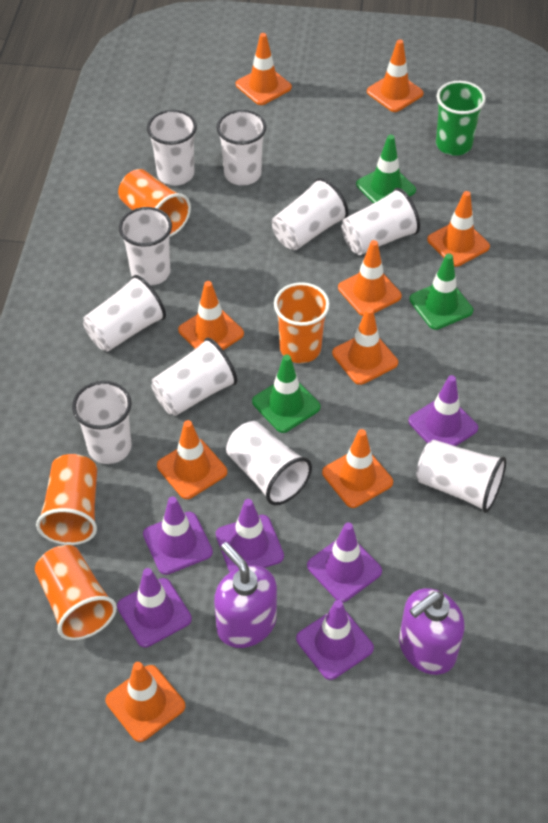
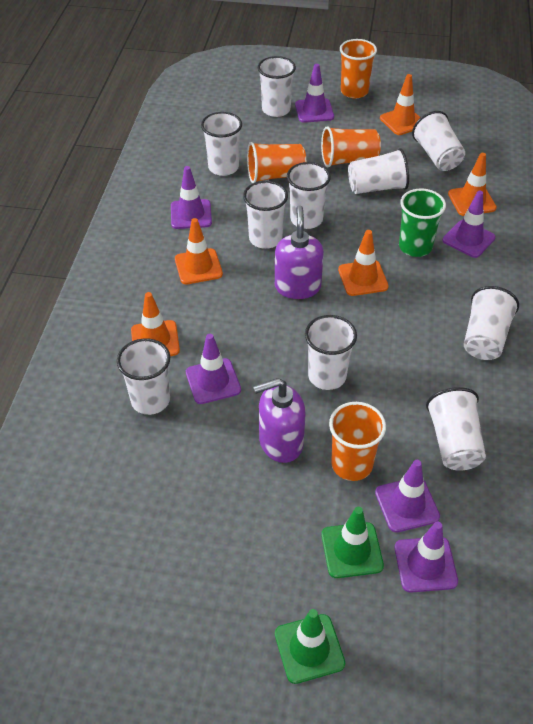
green traffic cone: 3 -> 2
orange traffic cone: 9 -> 5

